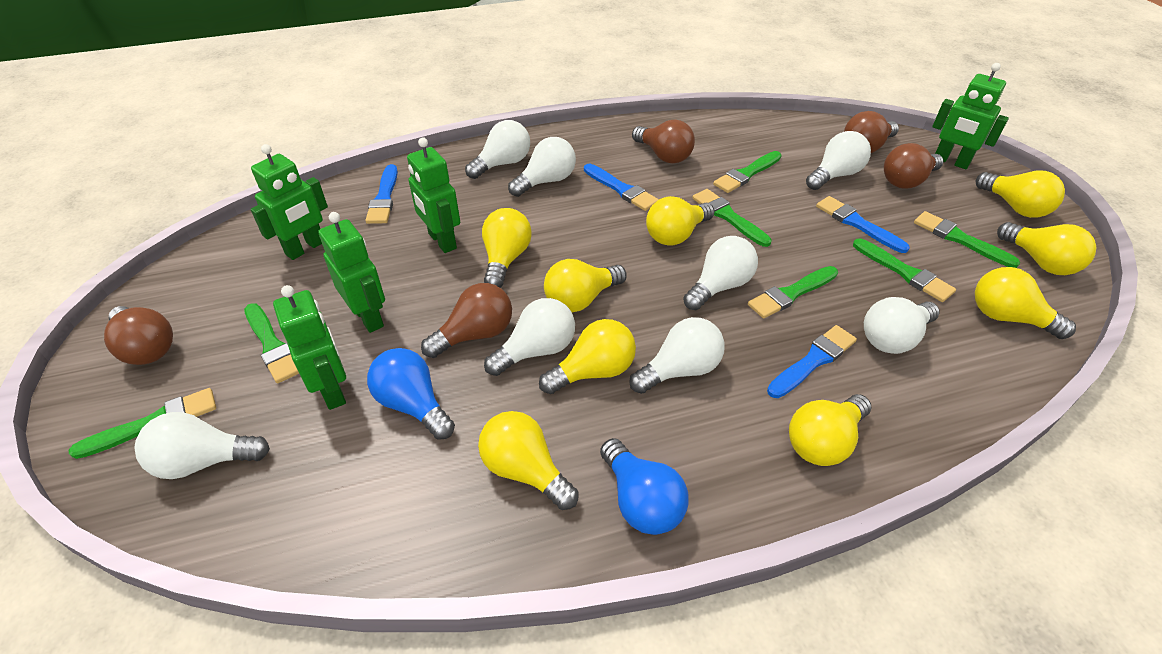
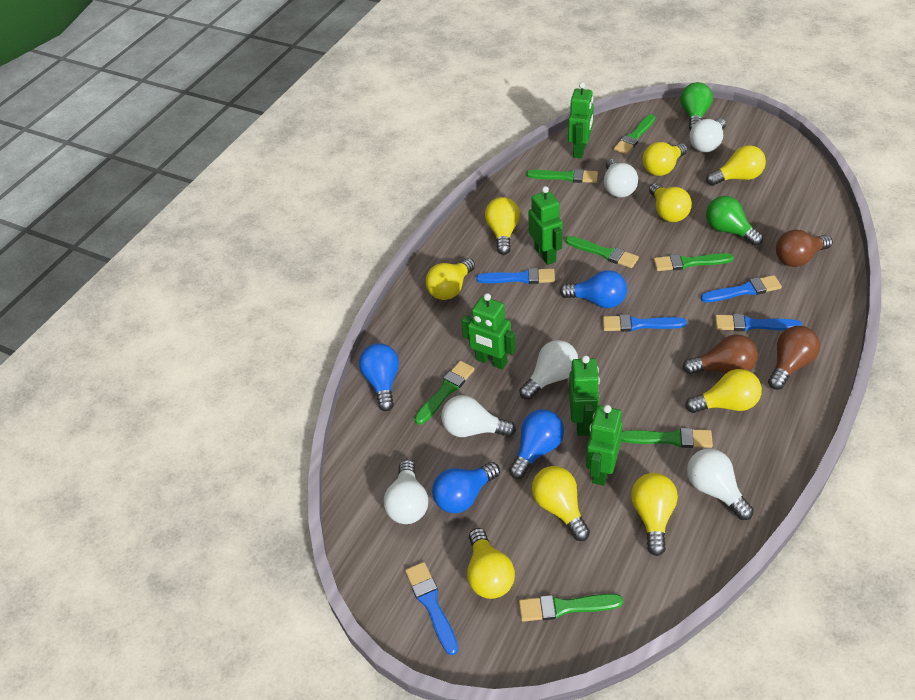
blue brush: 4 -> 5
blue light bulb: 2 -> 4
brown light bulb: 5 -> 3
green light bulb: 0 -> 2
white light bulb: 8 -> 6

